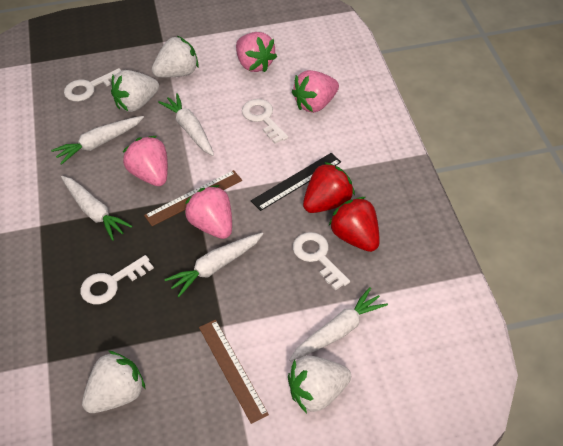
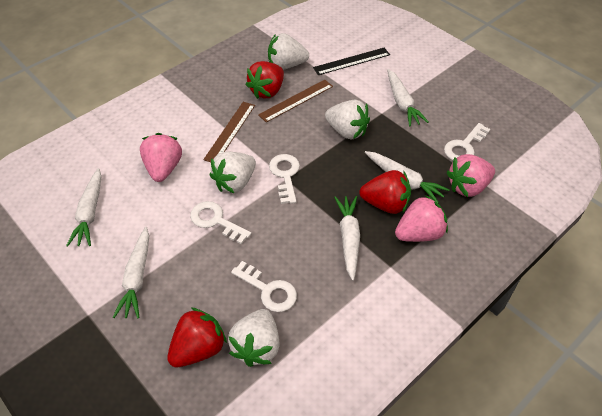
pink strawberry: 4 -> 3
red strawberry: 2 -> 3

